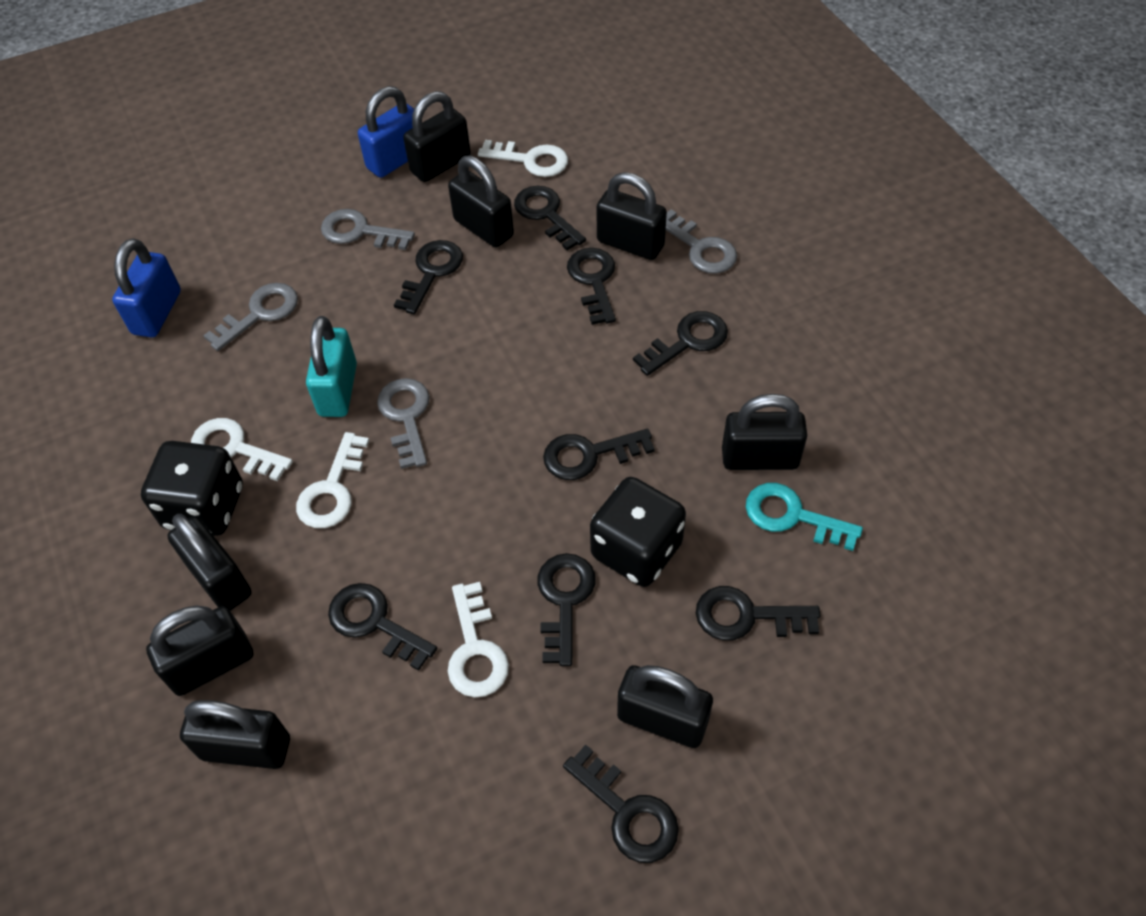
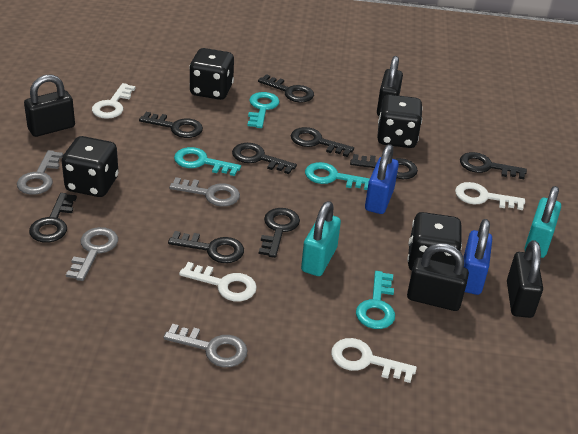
black dice: 2 -> 4
black padlock: 8 -> 4
turquoise key: 1 -> 4
turquoise padlock: 1 -> 2

